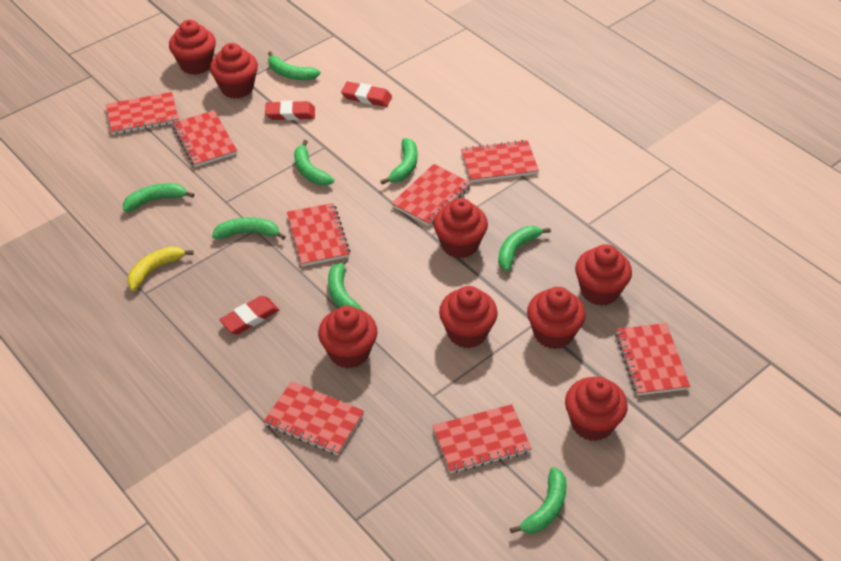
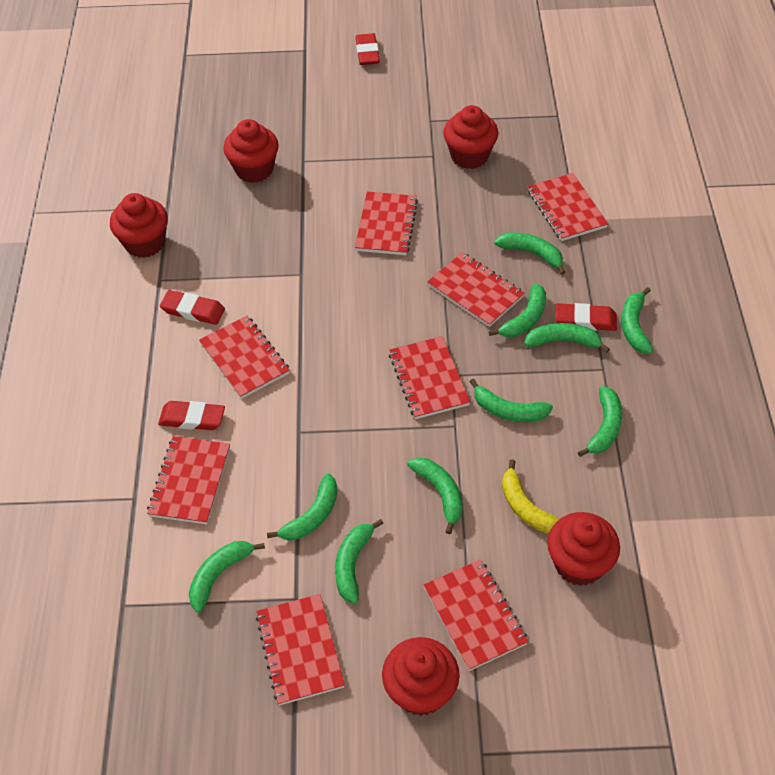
green banana: 8 -> 10
red cupcake: 8 -> 5
red eraser: 3 -> 4

